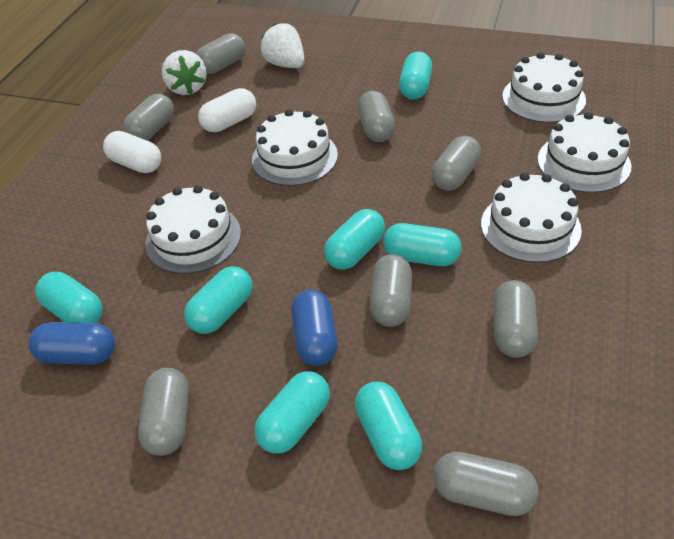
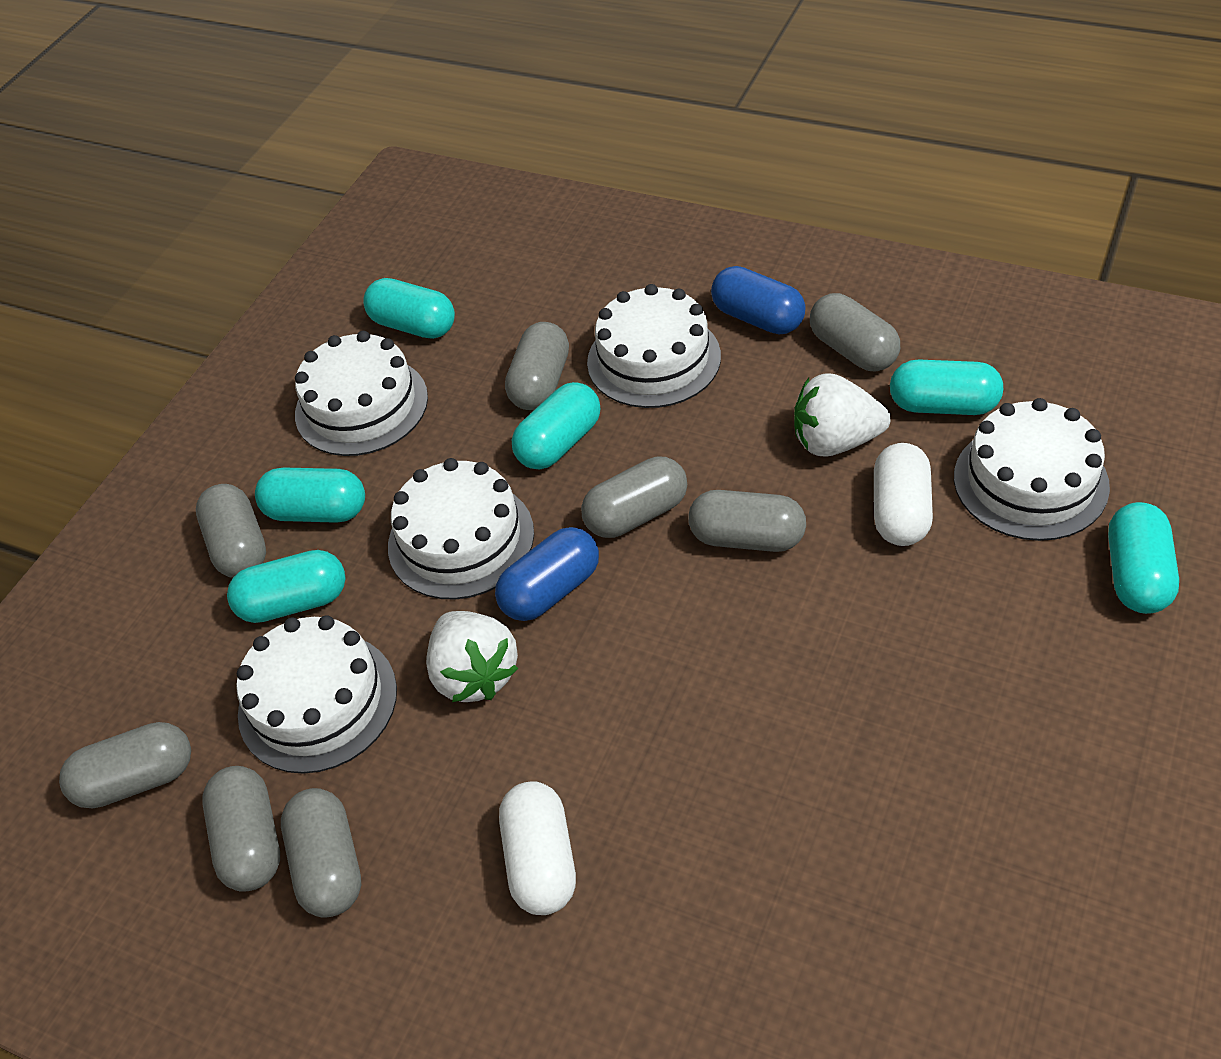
turquoise capsule: 7 -> 6

